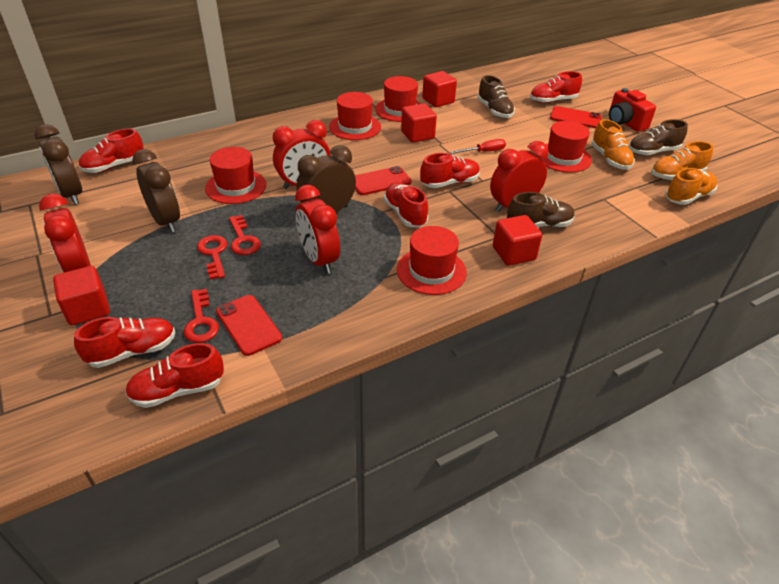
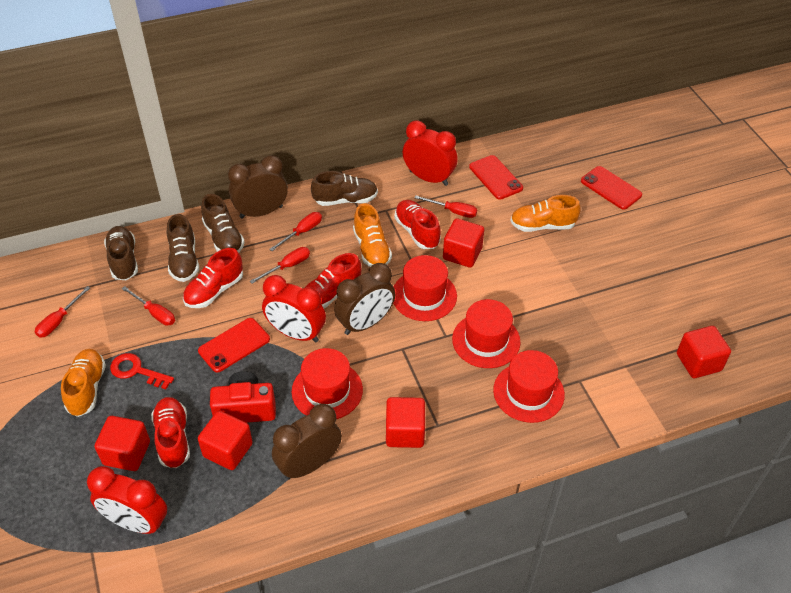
brown shoe: 3 -> 4
red clock: 4 -> 3
red cube: 4 -> 5
red hat: 5 -> 4
red key: 3 -> 1
red screwdriver: 1 -> 5
red shoe: 6 -> 4

